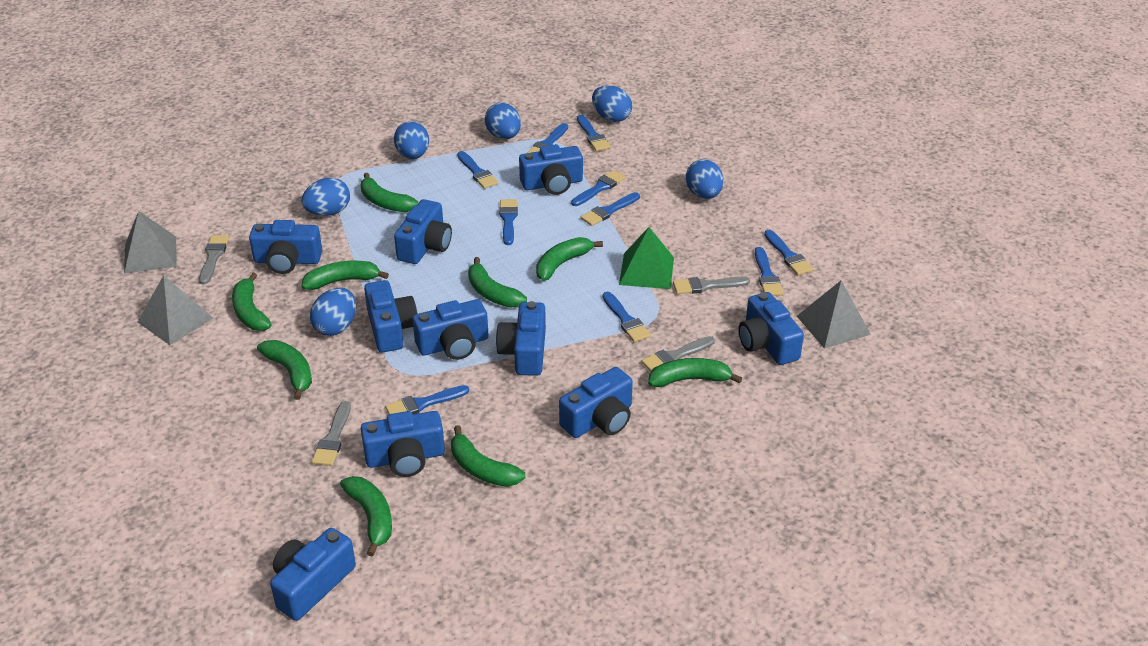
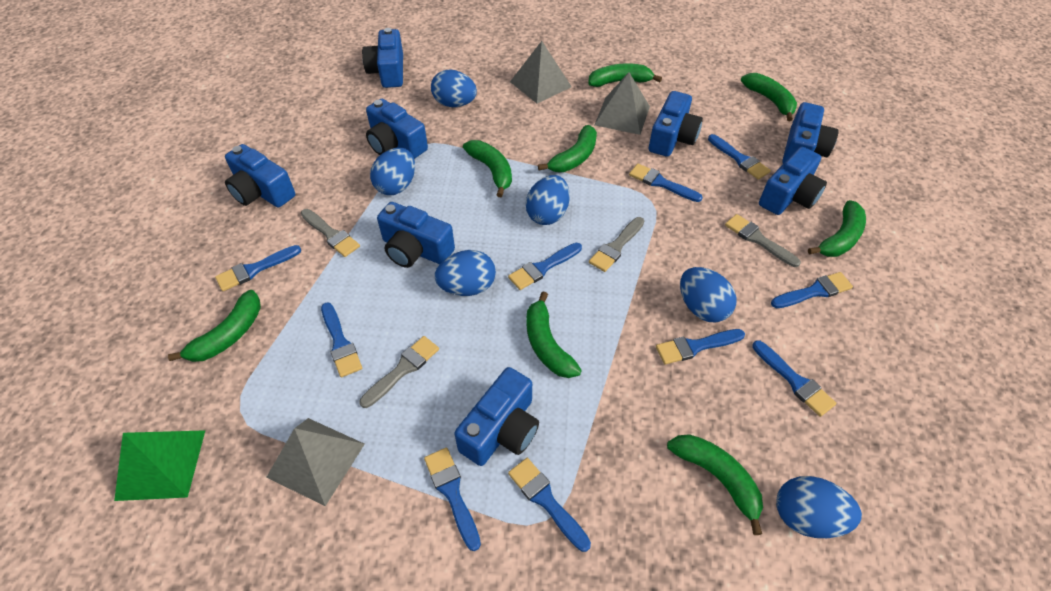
blue camera: 10 -> 8
green banana: 9 -> 8

